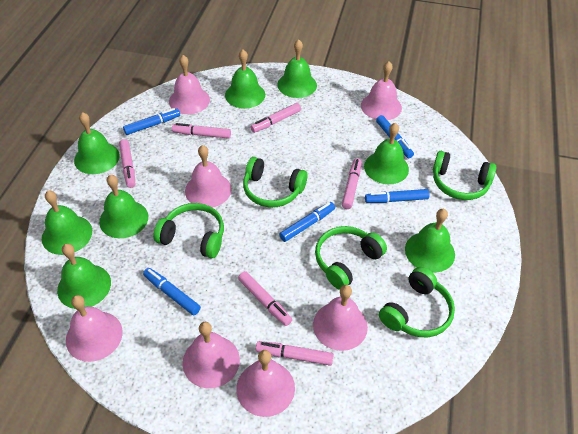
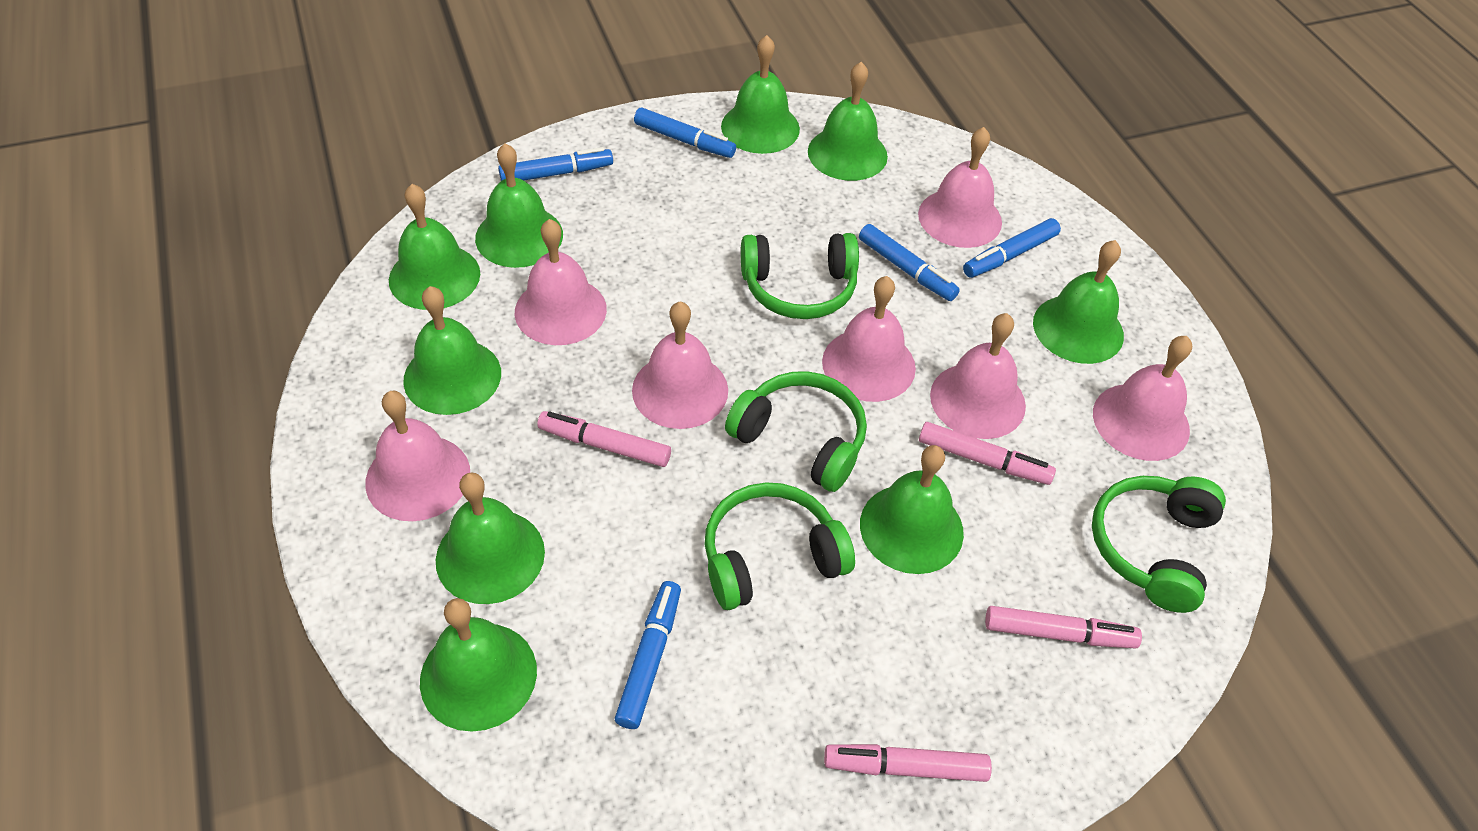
green bell: 8 -> 9
green headphones: 5 -> 4
pink marker: 6 -> 4

